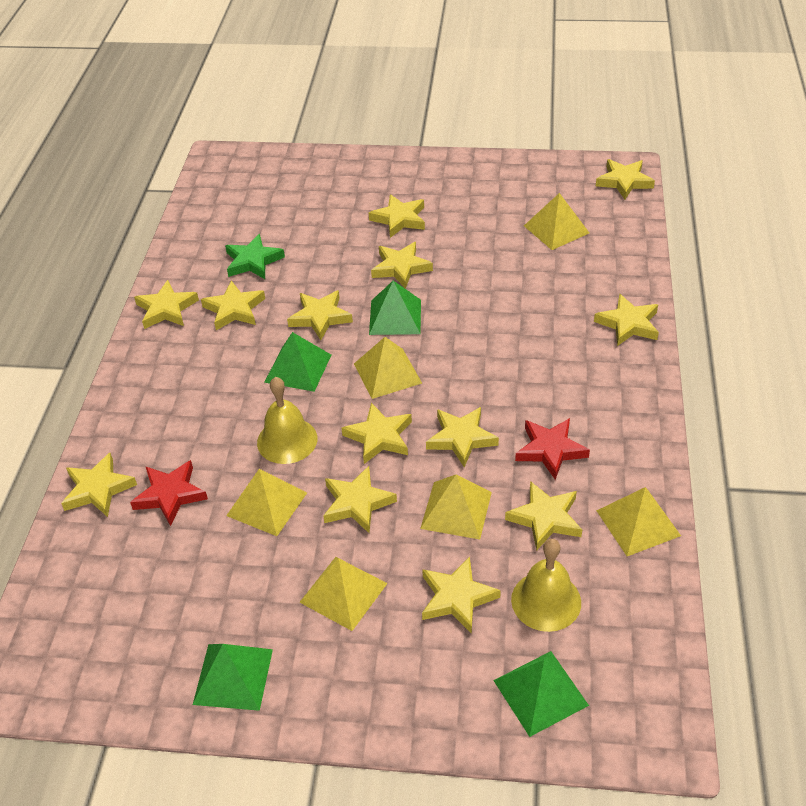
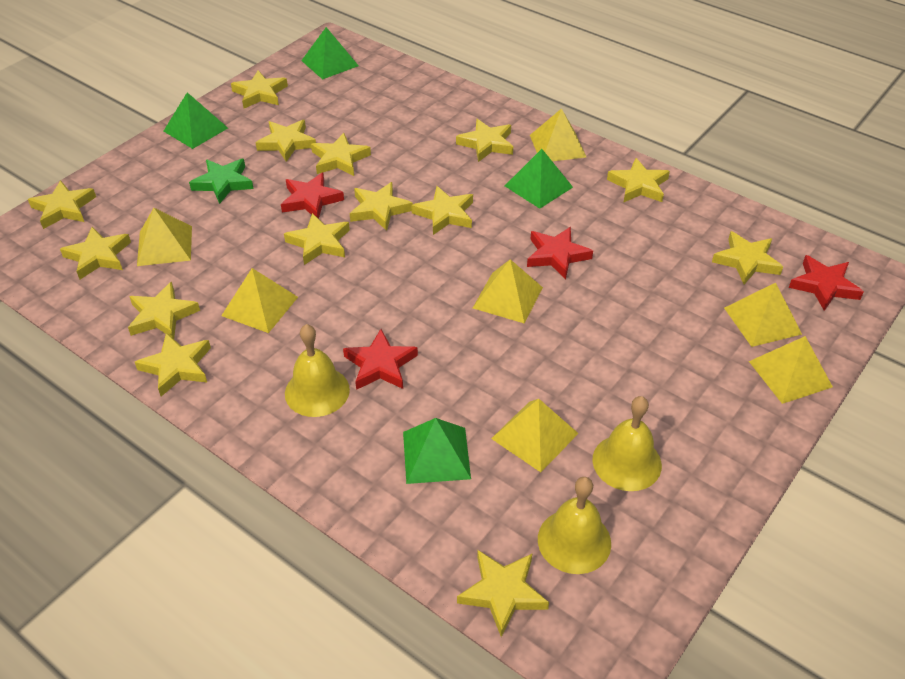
red star: 2 -> 4
yellow bell: 2 -> 3
yellow pyramid: 6 -> 7
yellow star: 13 -> 14

